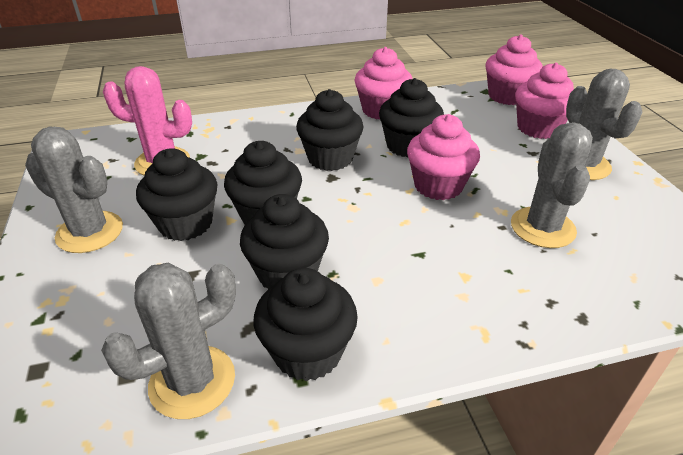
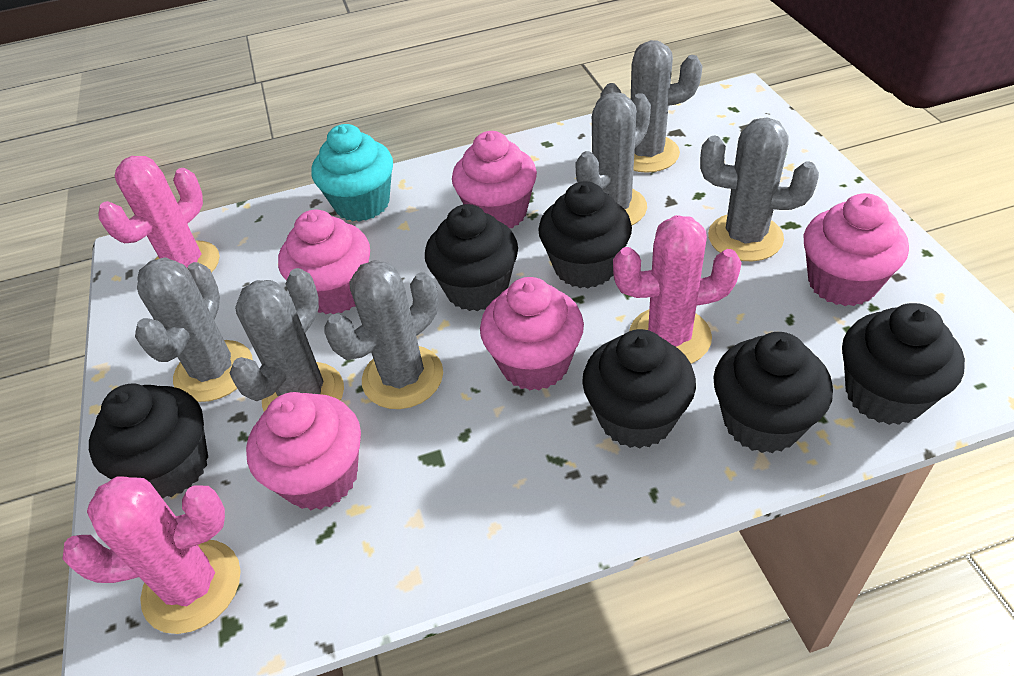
grey cactus: 4 -> 6
pink cactus: 1 -> 3
pink cupcake: 4 -> 5
turquoise cupcake: 0 -> 1

